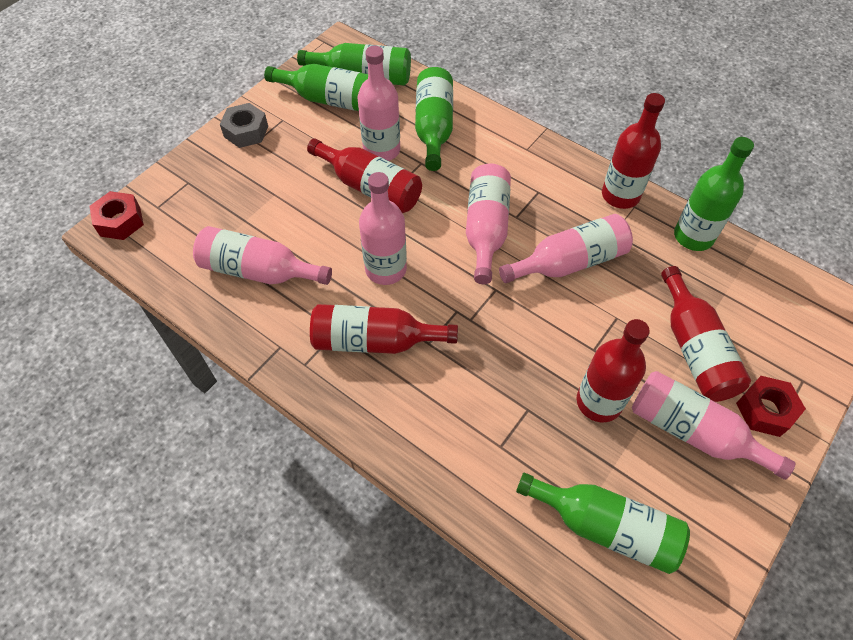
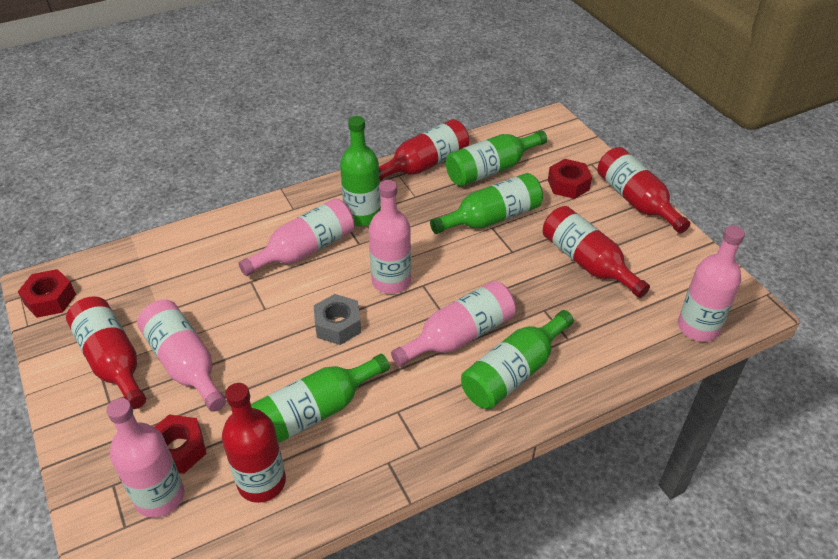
red nut: 2 -> 3

